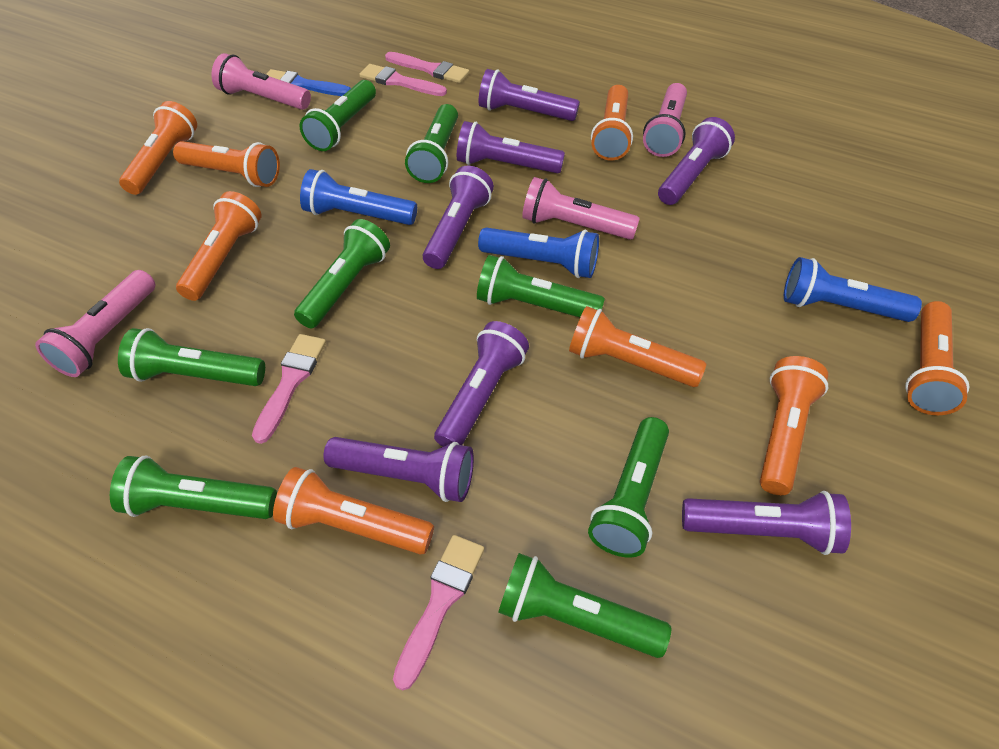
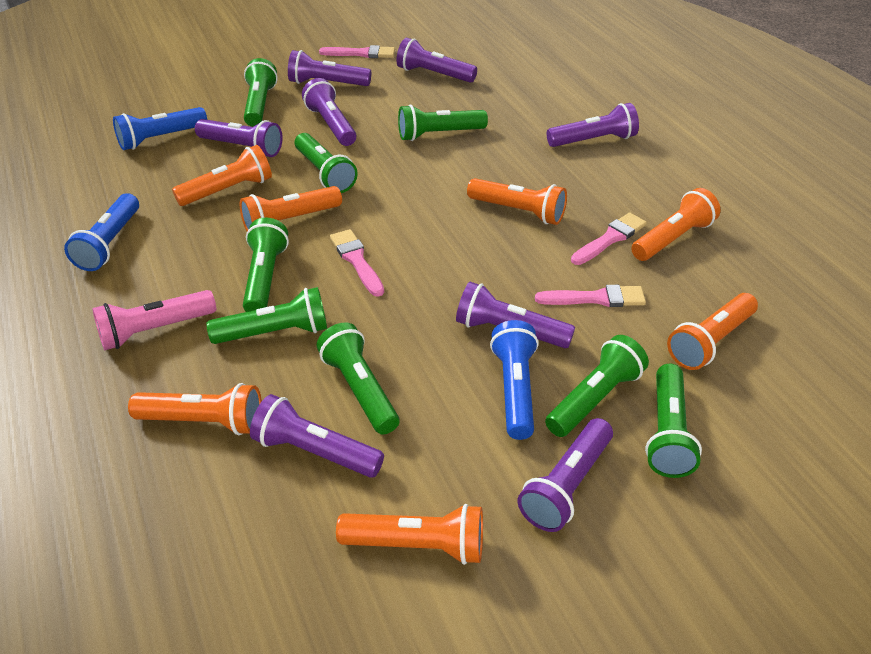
blue brush: 1 -> 0
orange flashlight: 8 -> 7
pink flashlight: 4 -> 1
purple flashlight: 7 -> 8

